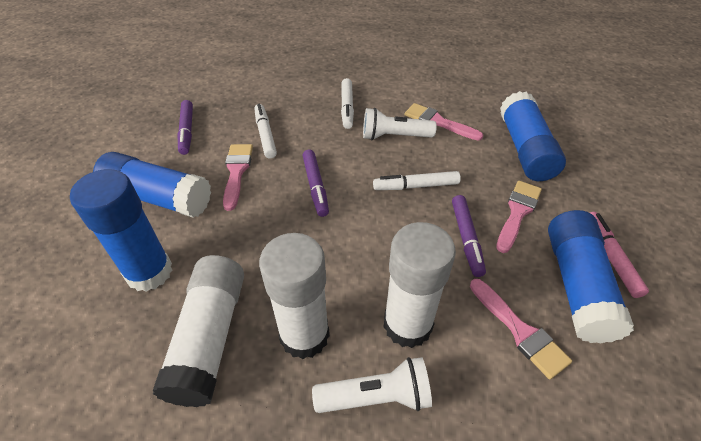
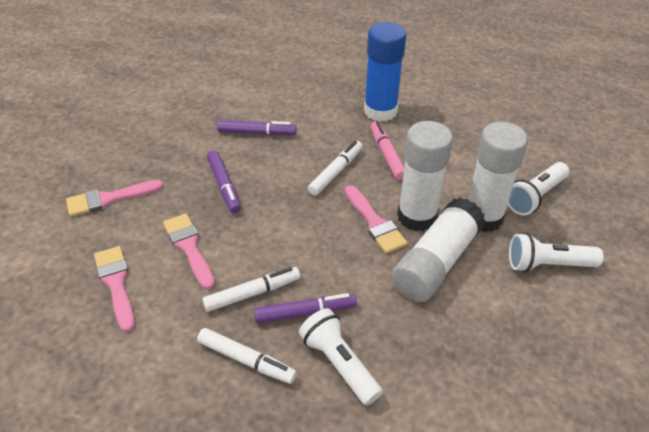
blue glue stick: 4 -> 1
white flashlight: 2 -> 3

